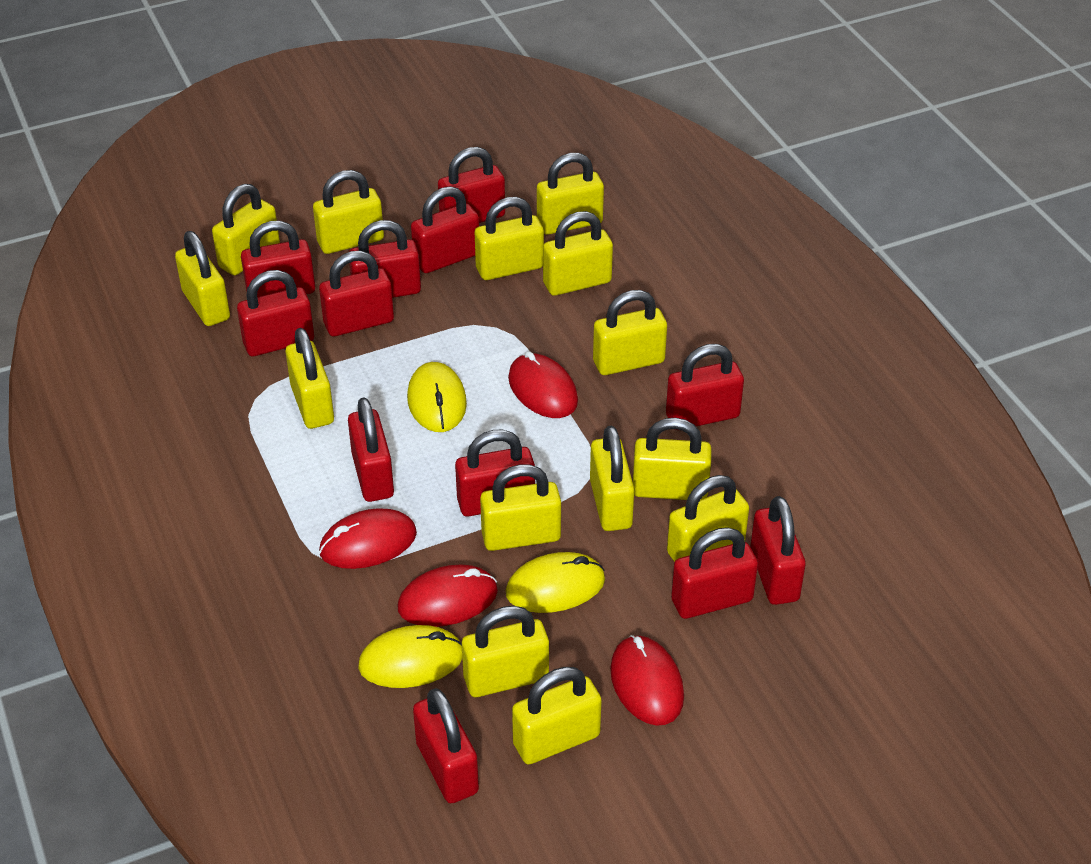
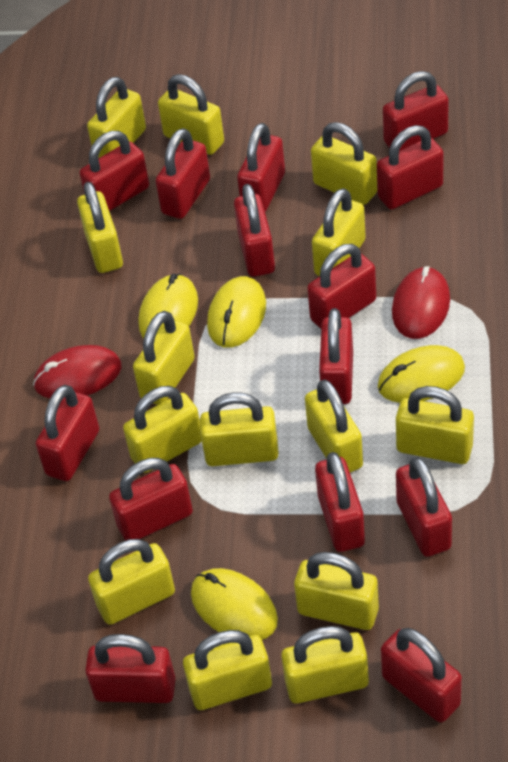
red mouse: 4 -> 2
red padlock: 12 -> 14
yellow mouse: 3 -> 4

